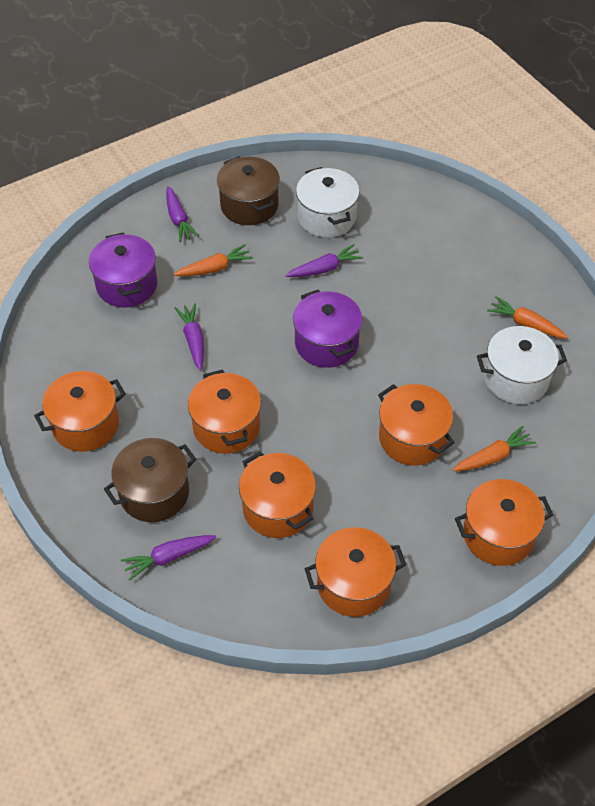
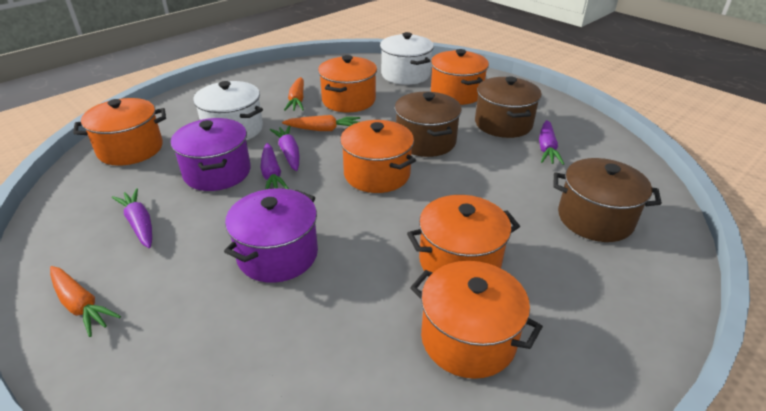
brown pot: 2 -> 3

